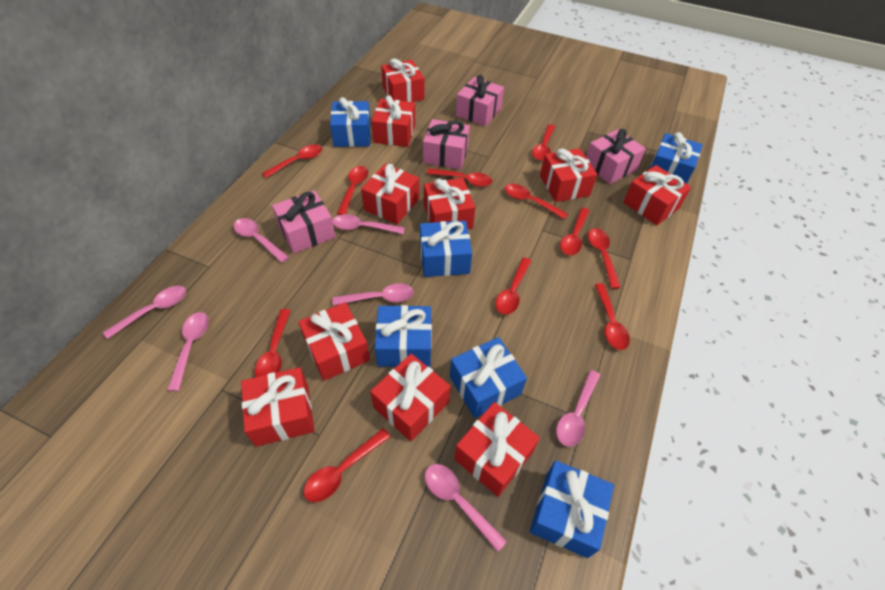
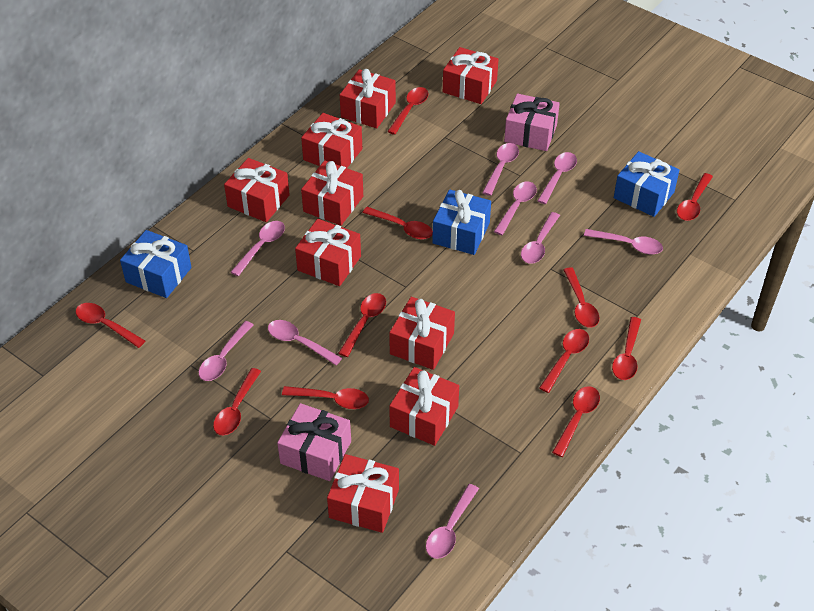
blue gift: 6 -> 3
pink gift: 4 -> 2
pink spoon: 7 -> 9
red gift: 10 -> 9

